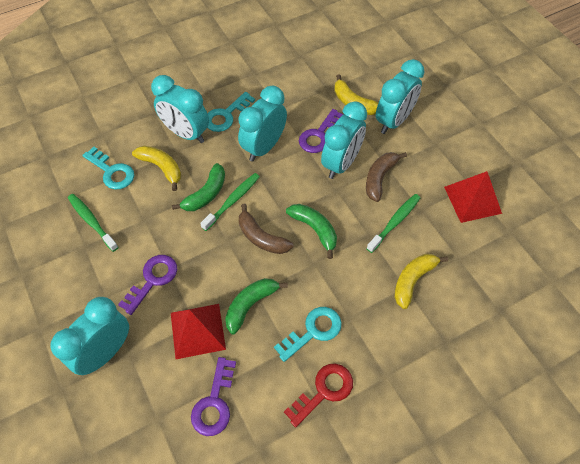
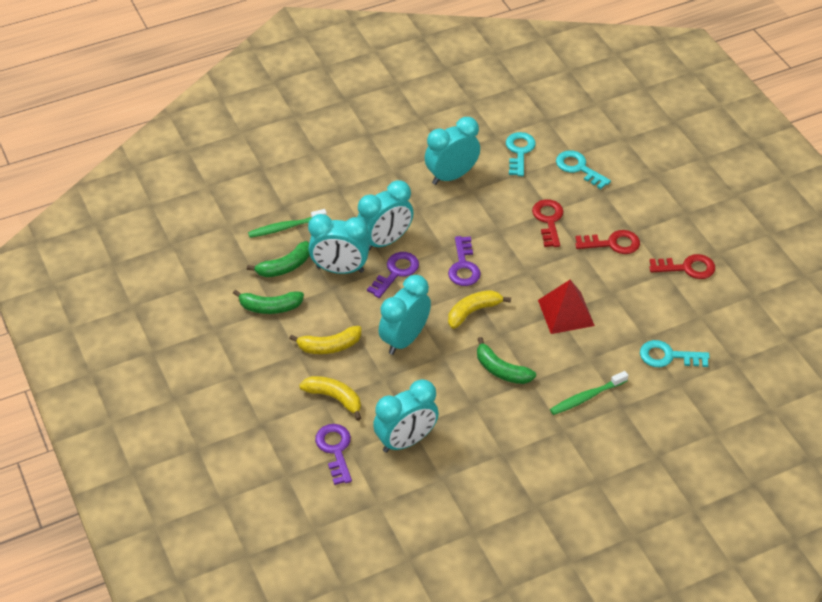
brown banana: 2 -> 0
green toothbrush: 3 -> 2
red key: 1 -> 3
red pyramid: 2 -> 1

